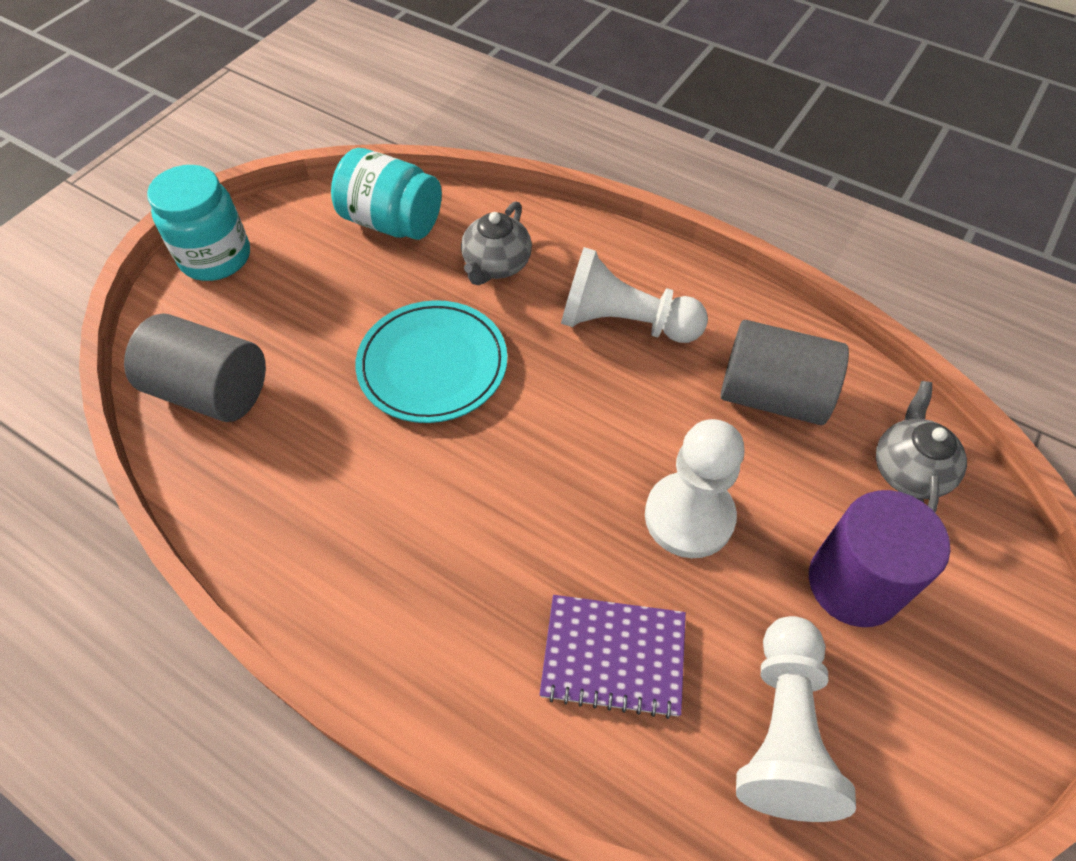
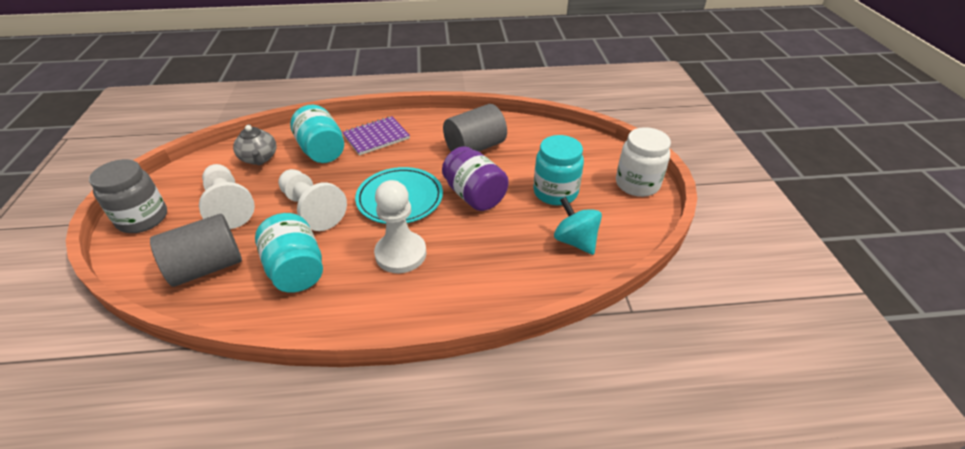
grey jar: 0 -> 1
grey teapot: 2 -> 1
purple cylinder: 1 -> 0
purple jar: 0 -> 1
turquoise jar: 2 -> 3
turquoise spinning top: 0 -> 1
white jar: 0 -> 1

